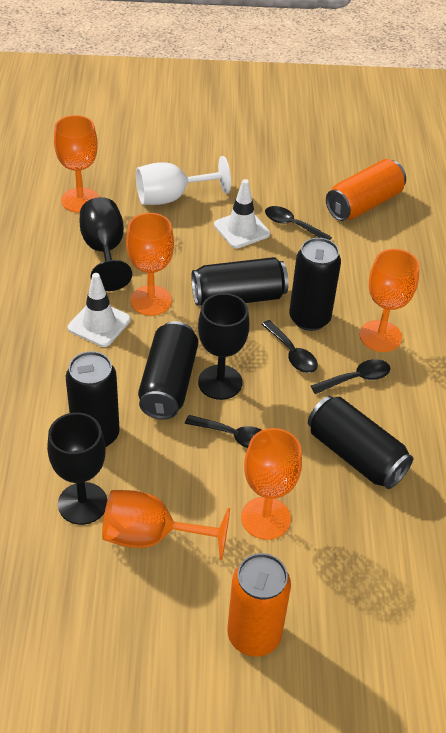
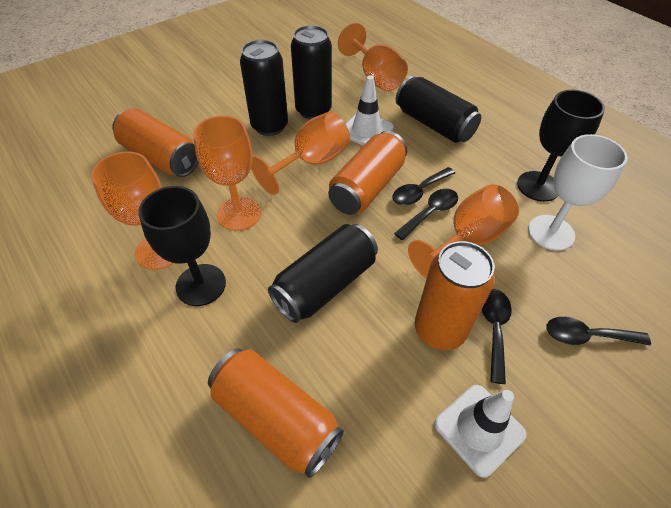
black can: 5 -> 4
black goblet: 3 -> 2
orange can: 2 -> 4

